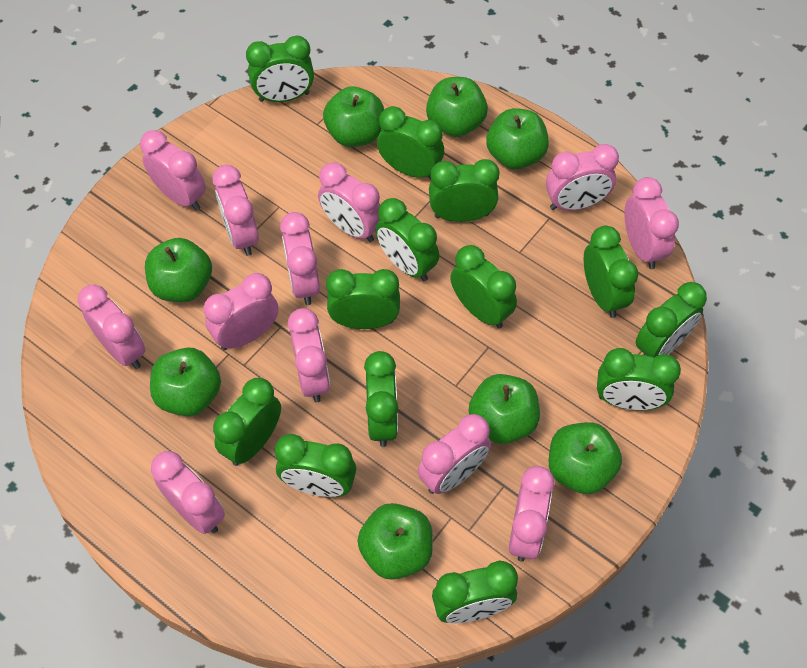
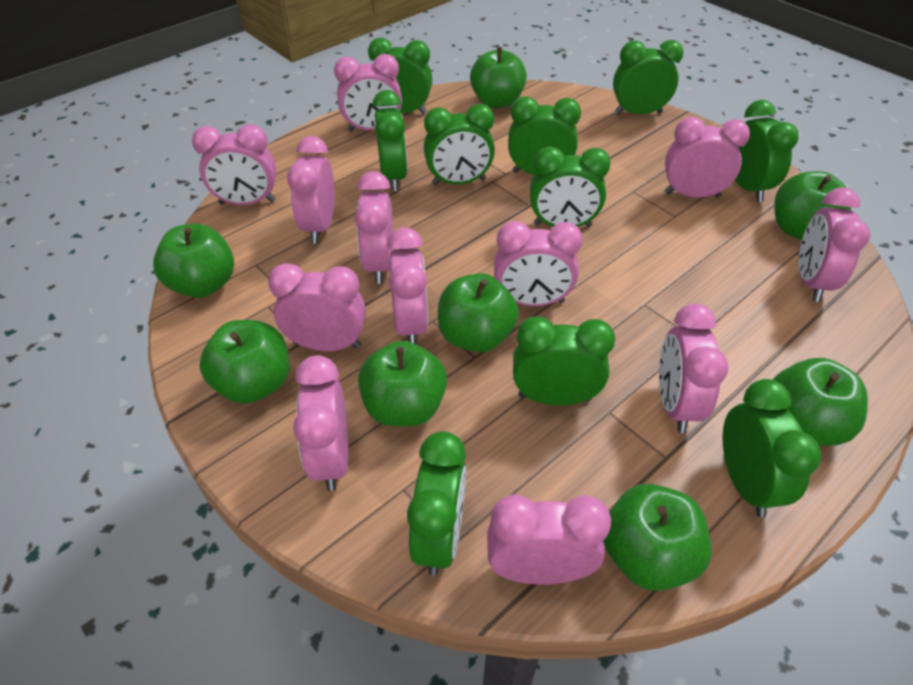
green clock: 13 -> 10

